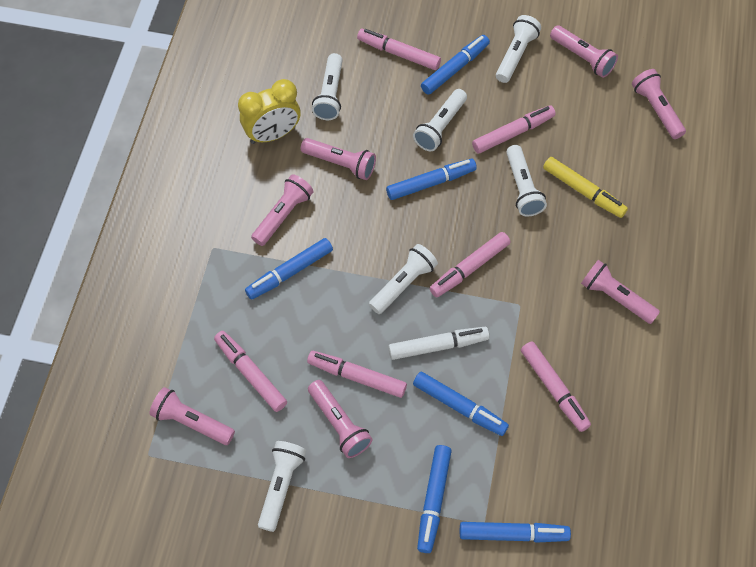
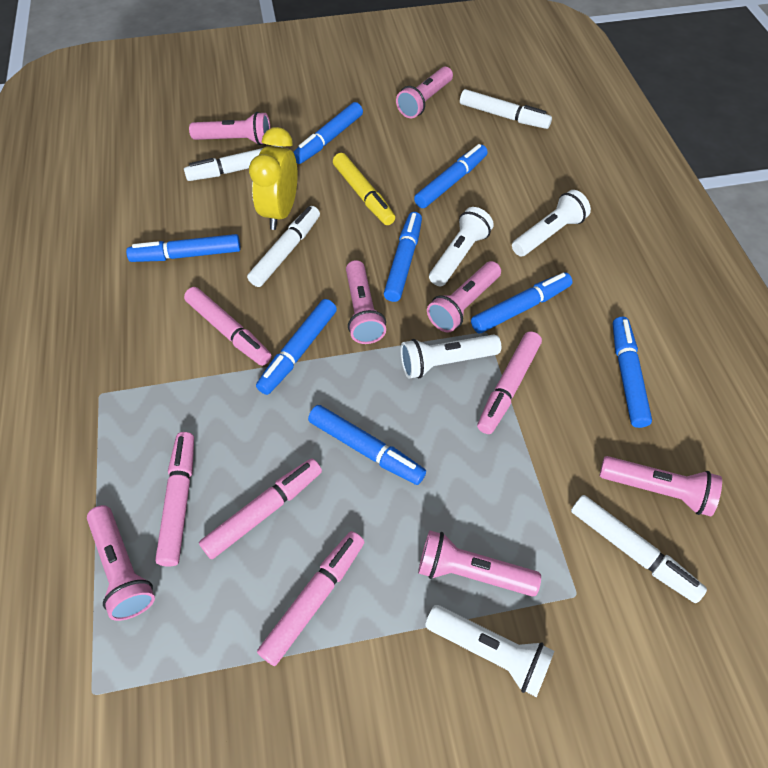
blue marker: 6 -> 8
pink marker: 6 -> 5
white flashlight: 6 -> 4
white marker: 1 -> 4

